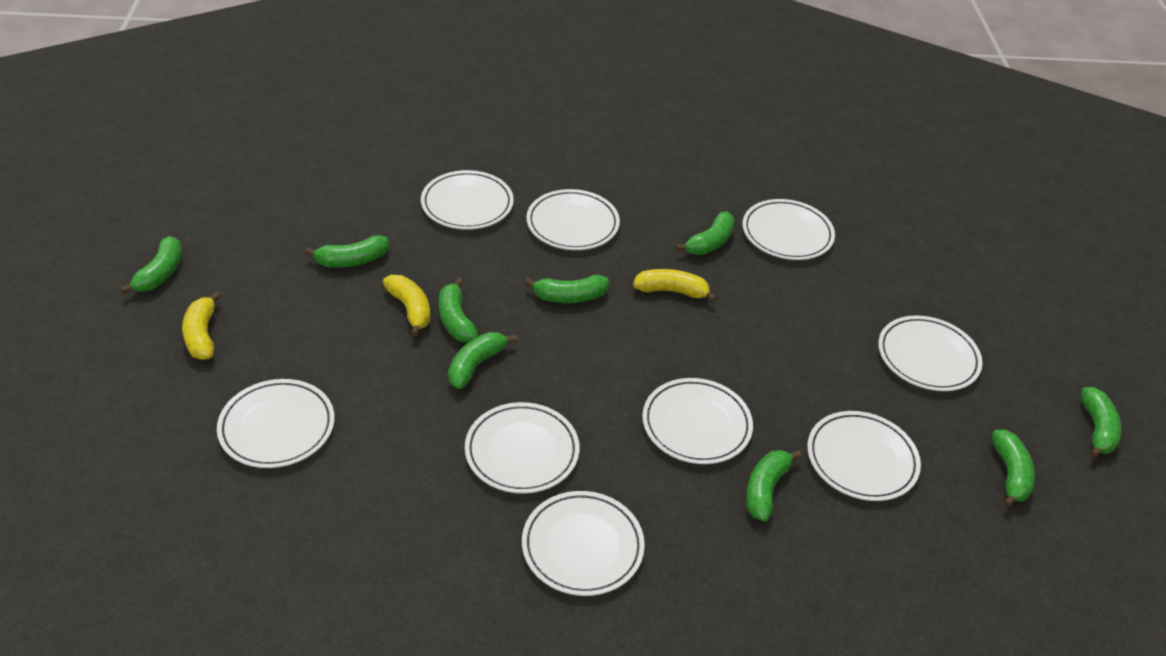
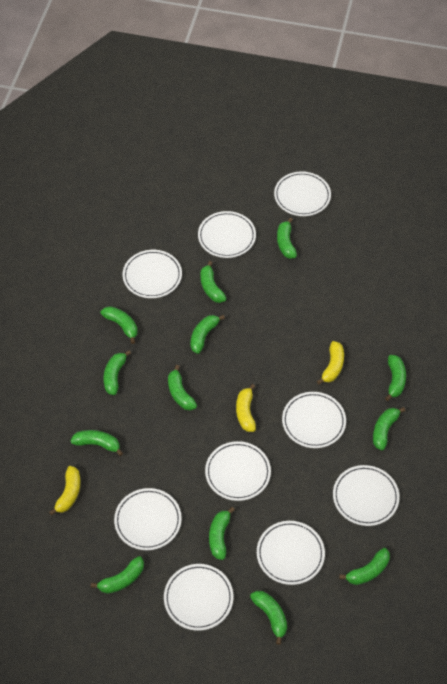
green banana: 9 -> 13

